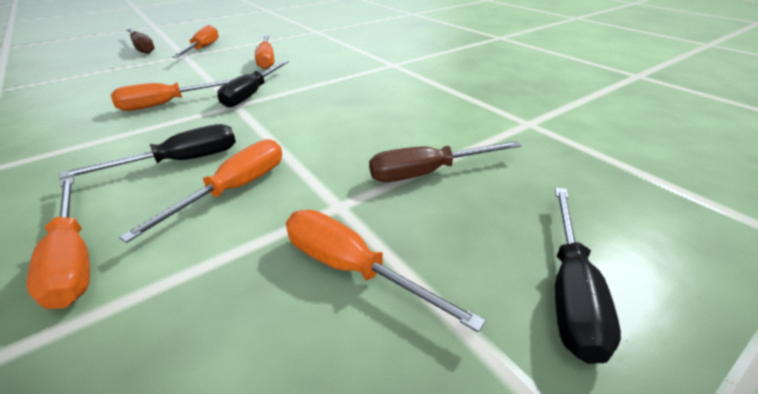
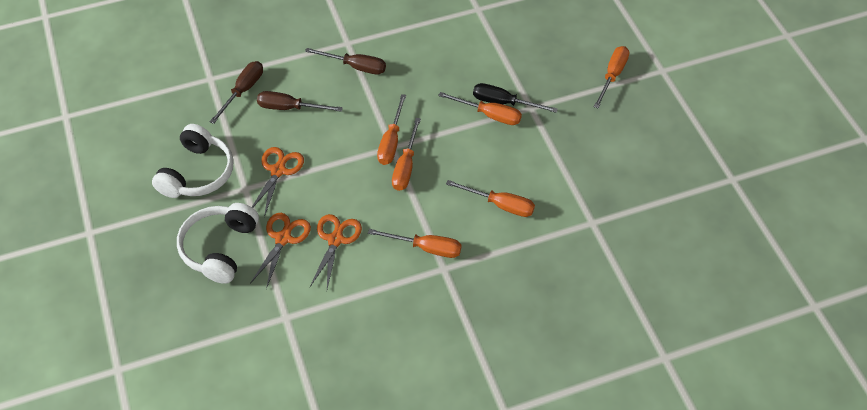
black screwdriver: 3 -> 1
brown screwdriver: 2 -> 3
orange scissors: 0 -> 3
white headphones: 0 -> 2

